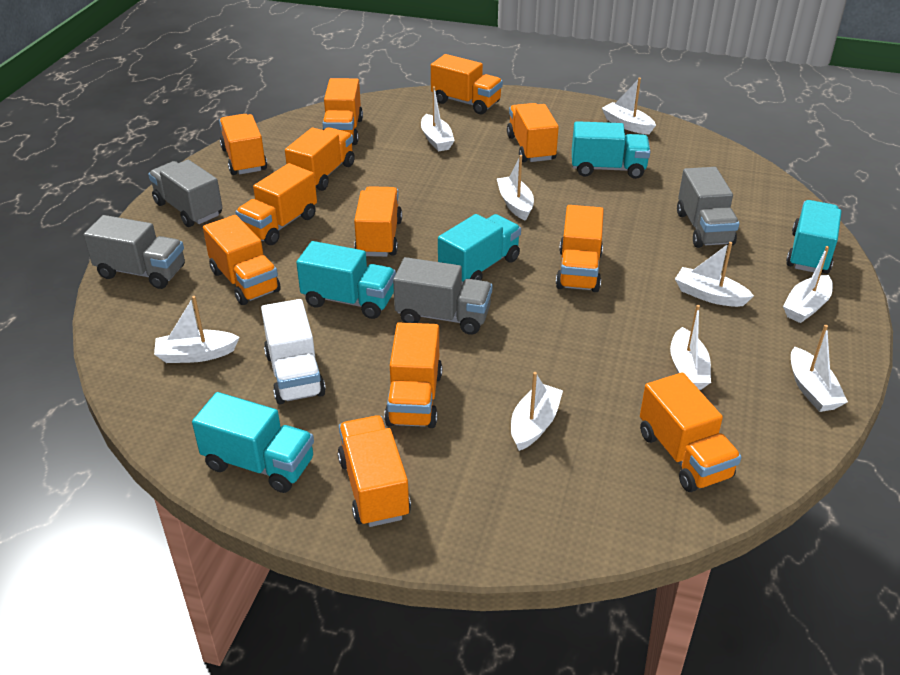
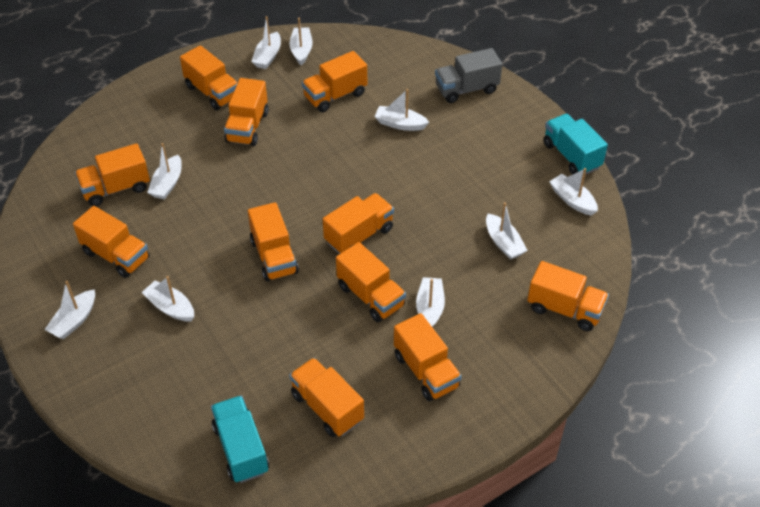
grey truck: 4 -> 1
orange truck: 12 -> 11
turquoise truck: 5 -> 2
white truck: 1 -> 0

